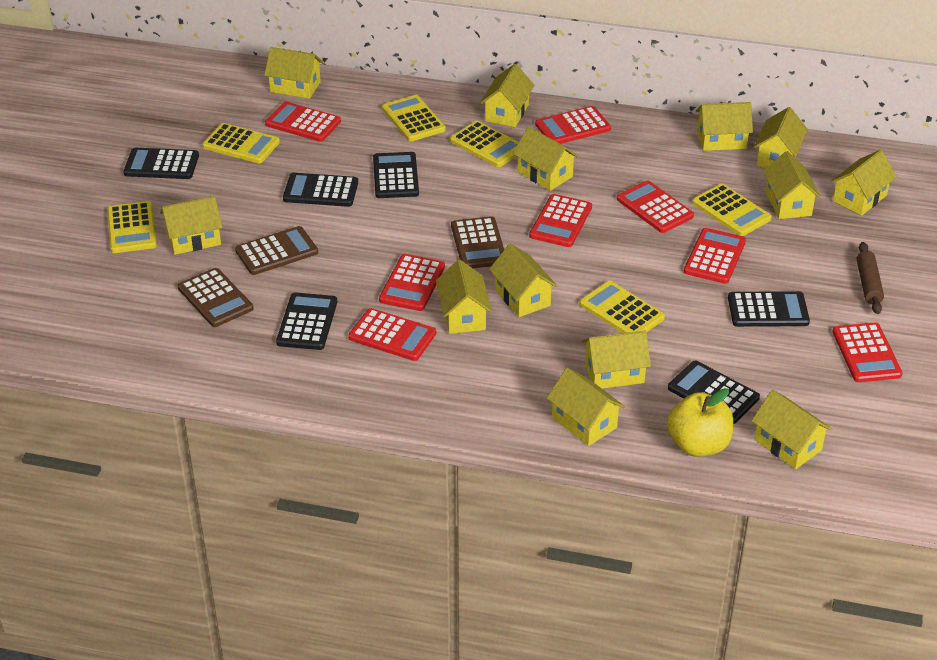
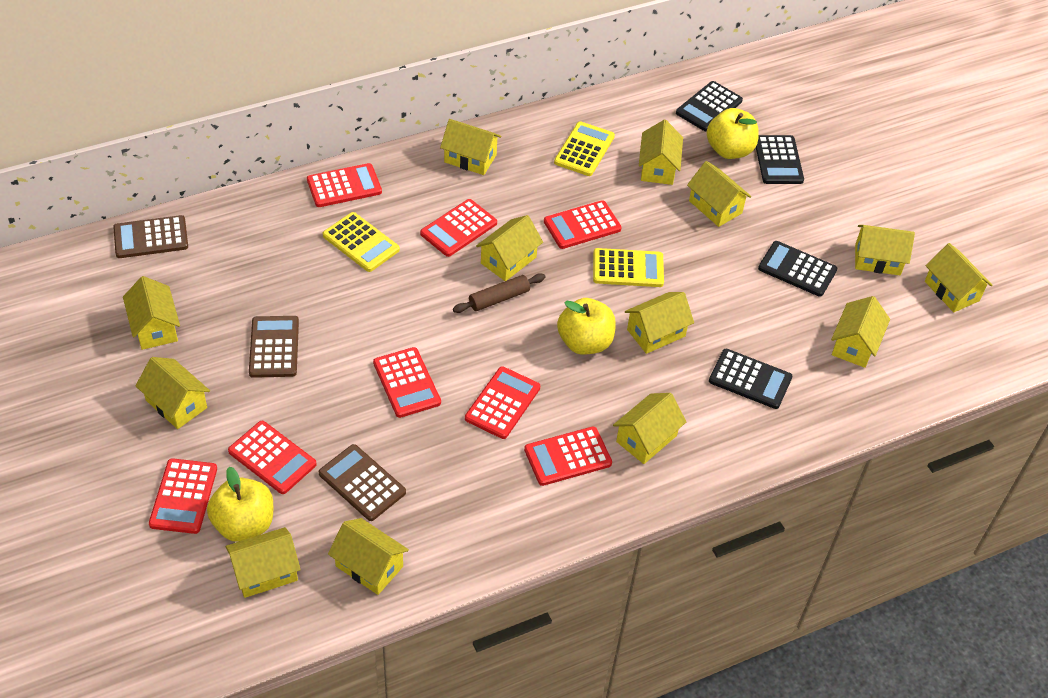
black calculator: 6 -> 4
yellow apple: 1 -> 3
yellow calculator: 6 -> 3

